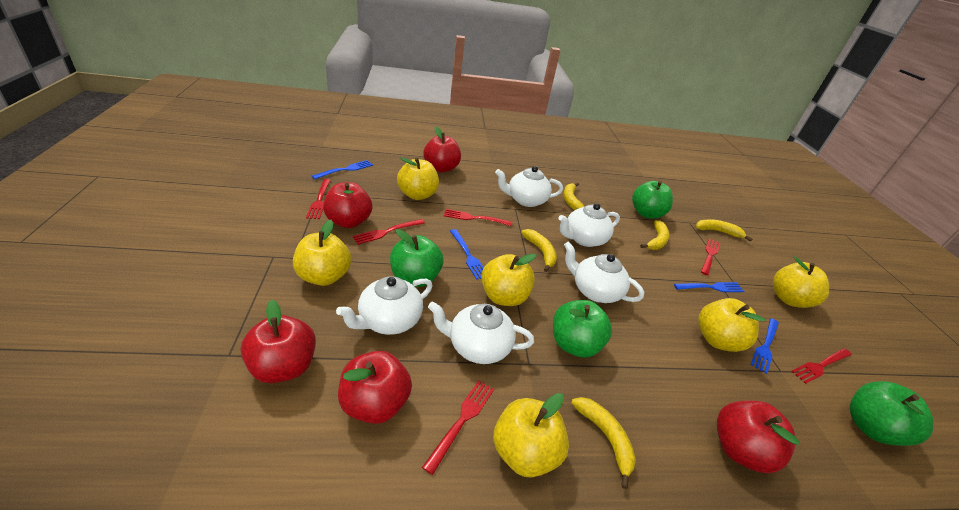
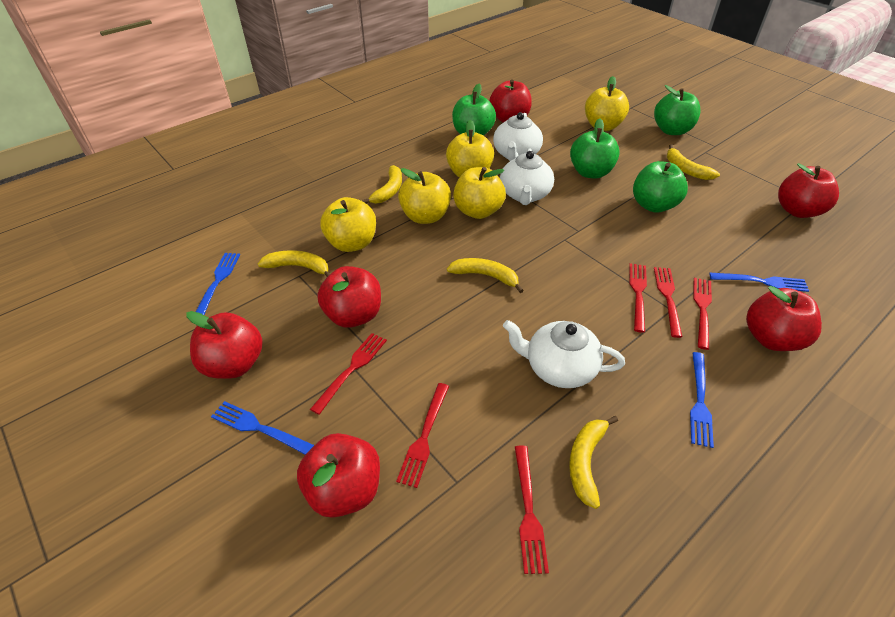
red apple: 5 -> 6
white teapot: 5 -> 3
yellow apple: 6 -> 5

